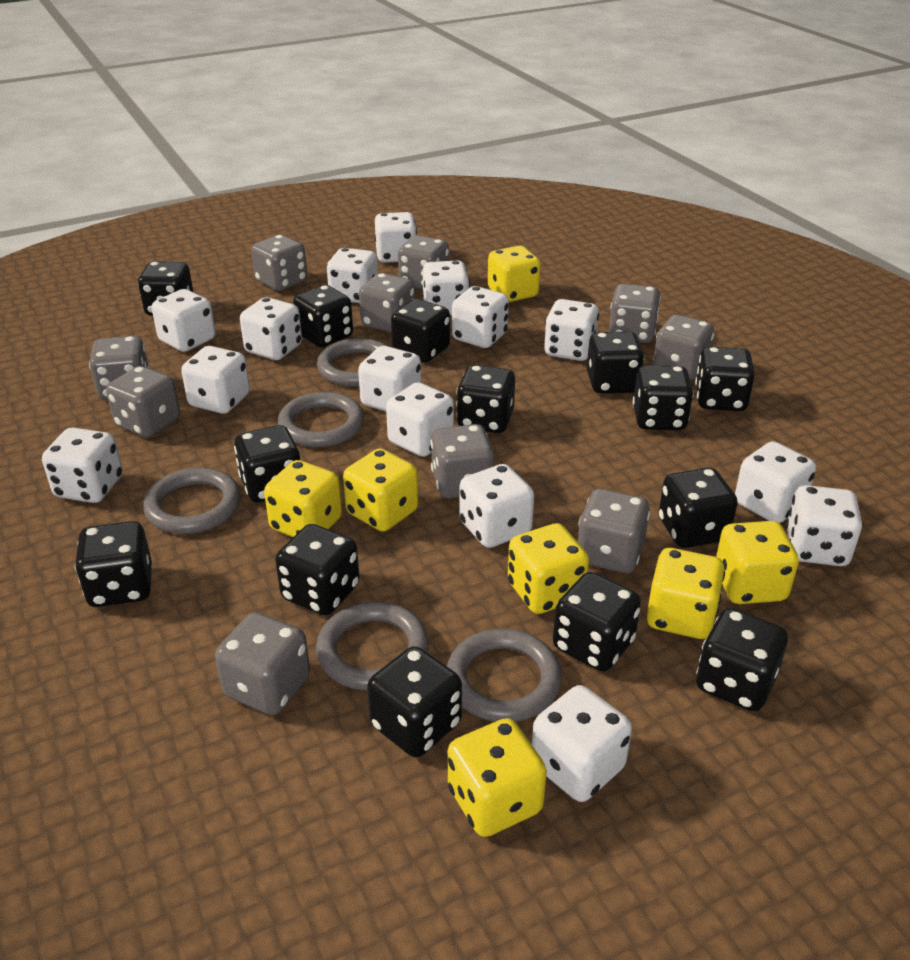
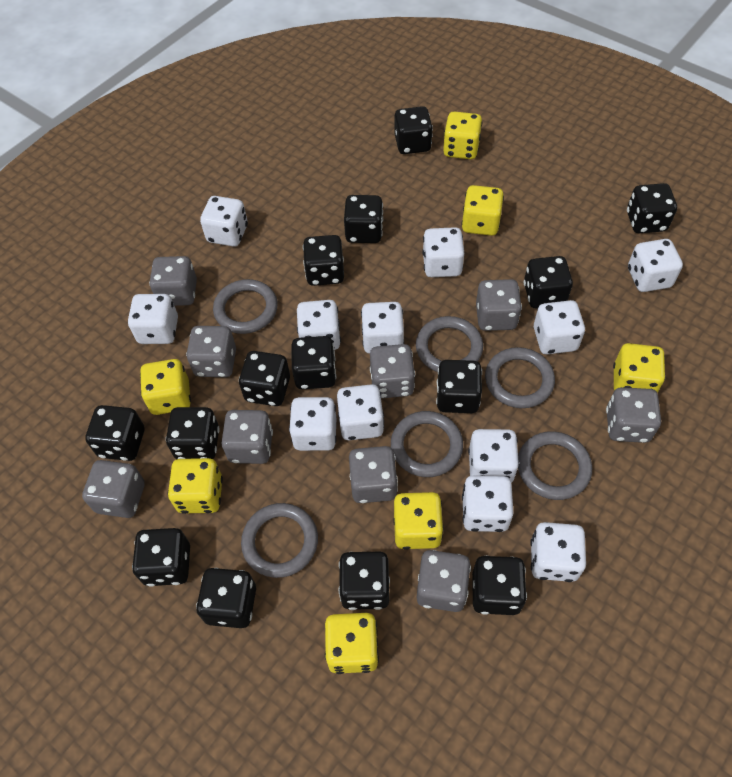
grey dice: 10 -> 9
grey ring: 5 -> 6
white dice: 15 -> 12

